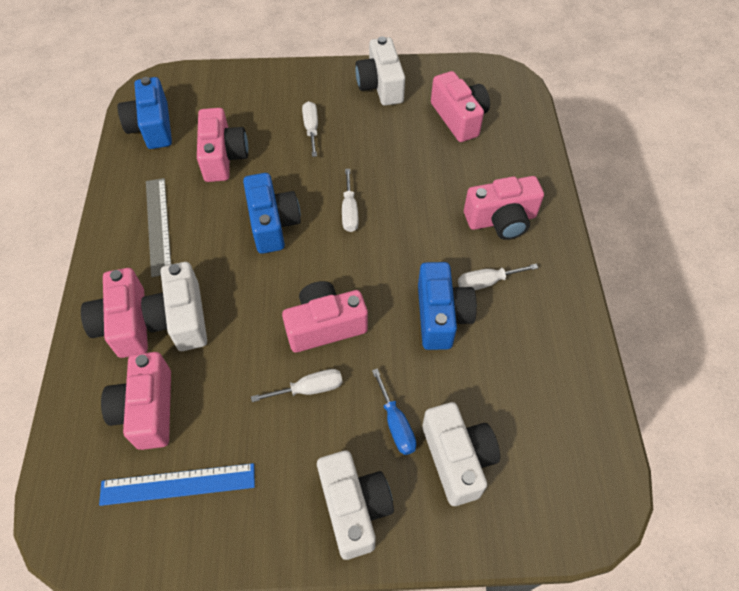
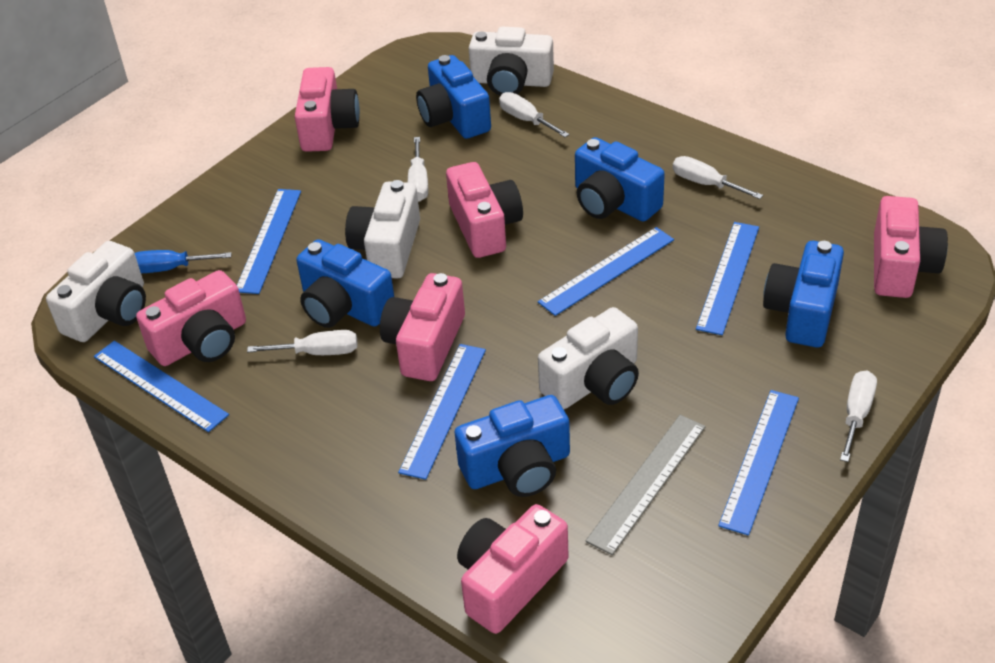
blue camera: 3 -> 5
blue ruler: 1 -> 6
white screwdriver: 4 -> 5

